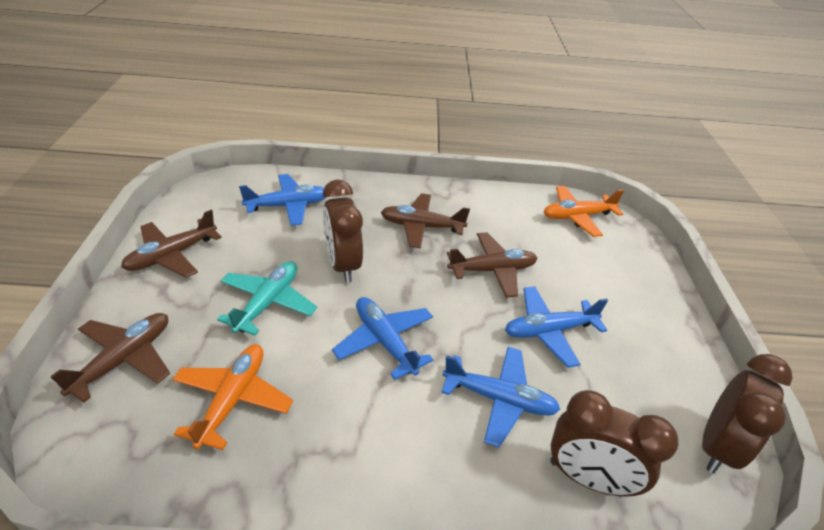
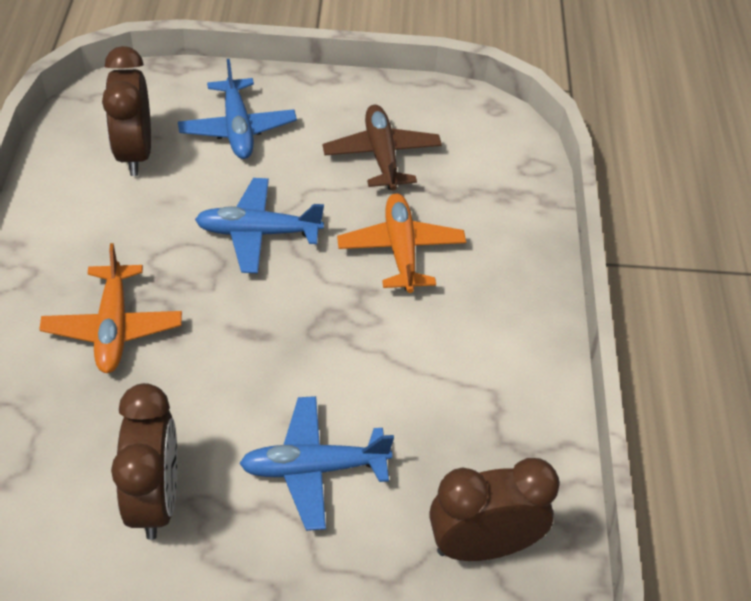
blue plane: 4 -> 3
brown plane: 4 -> 1
turquoise plane: 1 -> 0

